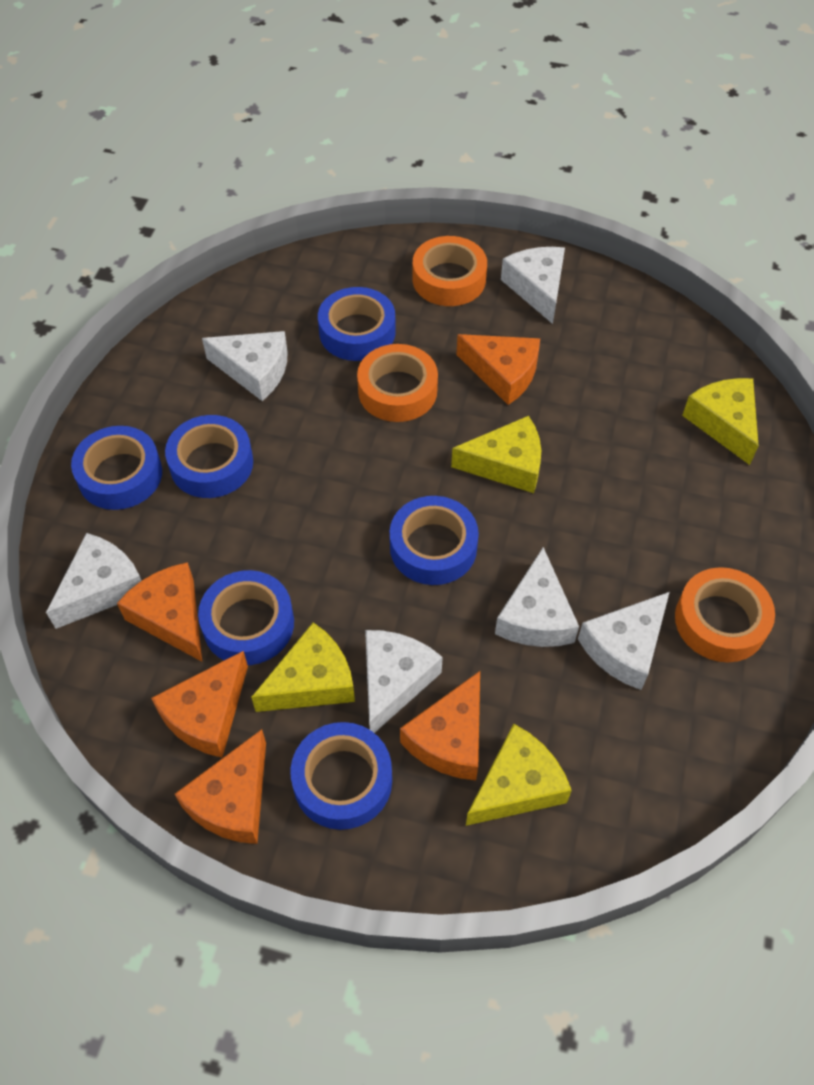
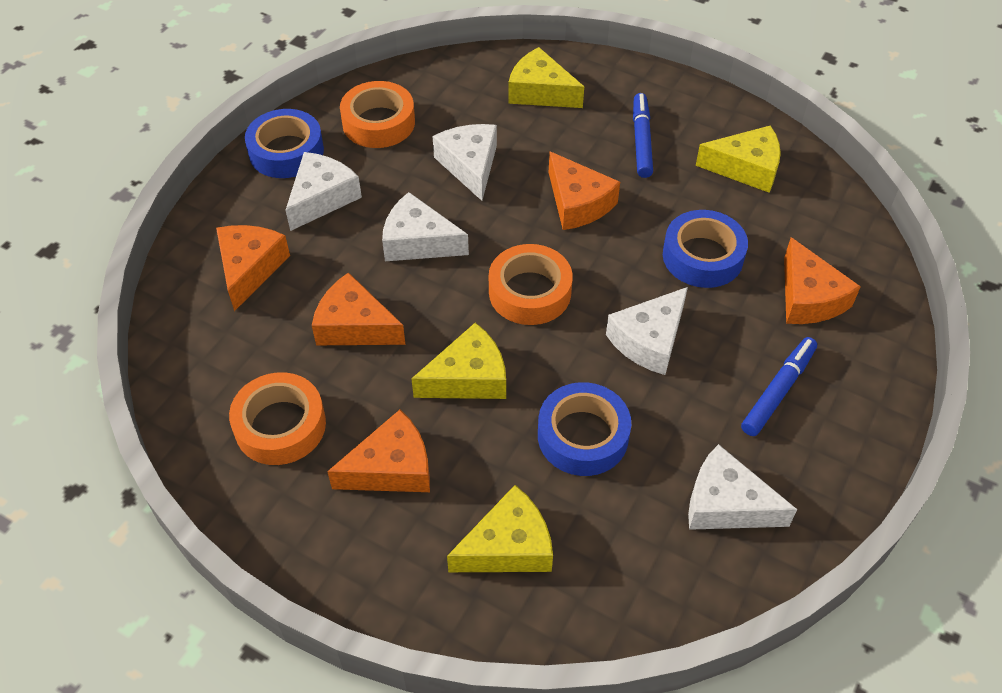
blue marker: 0 -> 2
blue tape: 6 -> 3
white cheese: 6 -> 5

